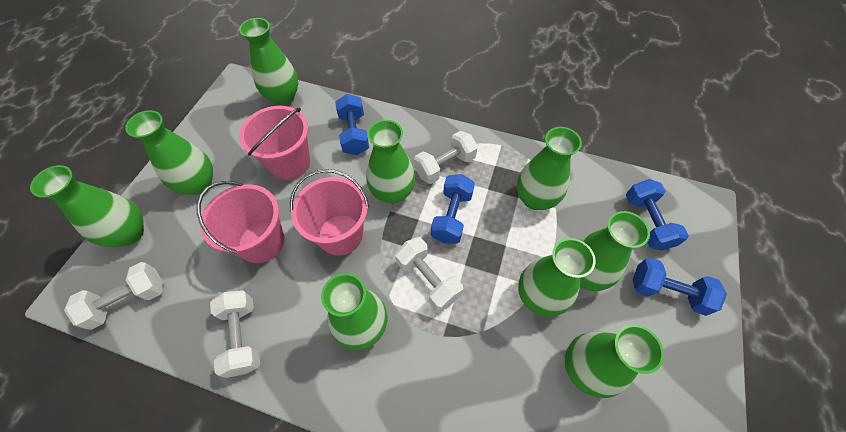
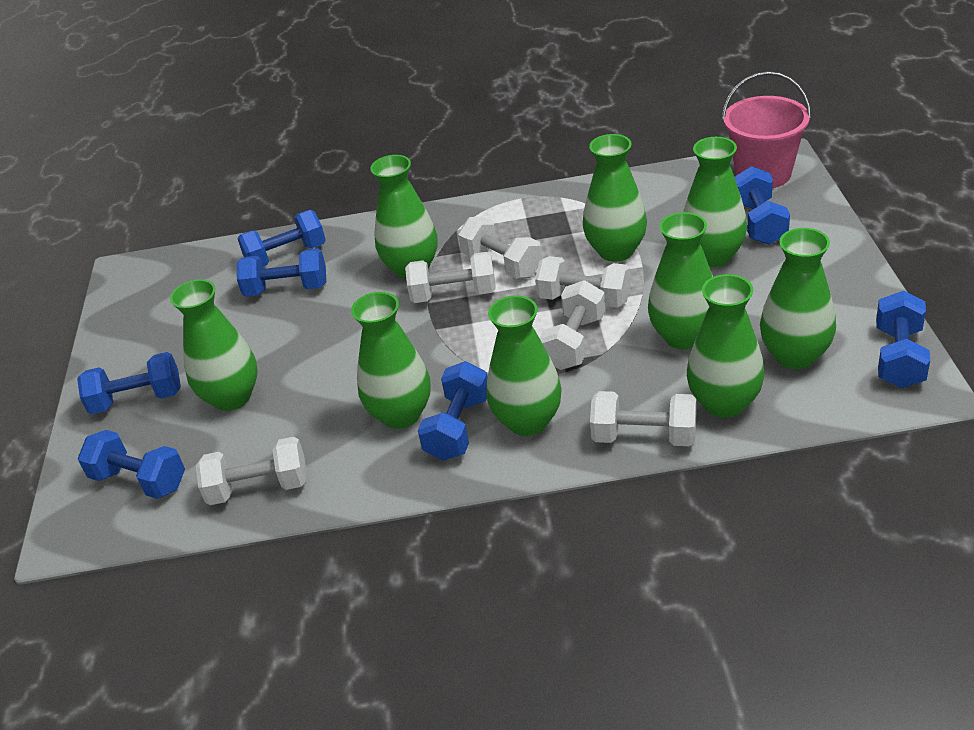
blue dumbbell: 4 -> 7
pink bucket: 3 -> 1
white dumbbell: 4 -> 6

